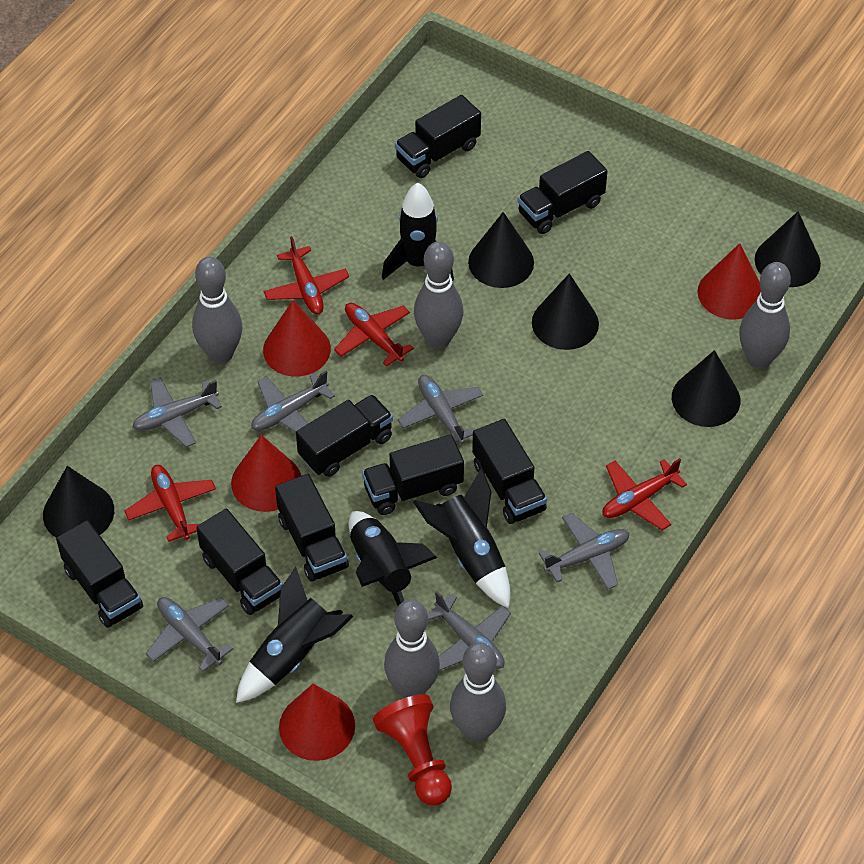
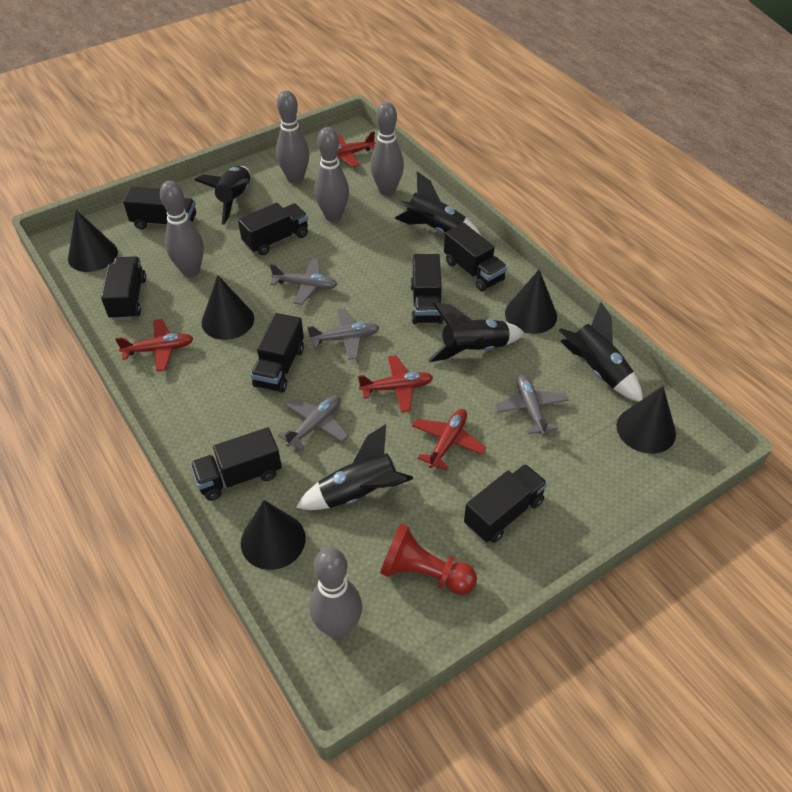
black rocket: 4 -> 5
grey plane: 6 -> 4
red cone: 4 -> 0

